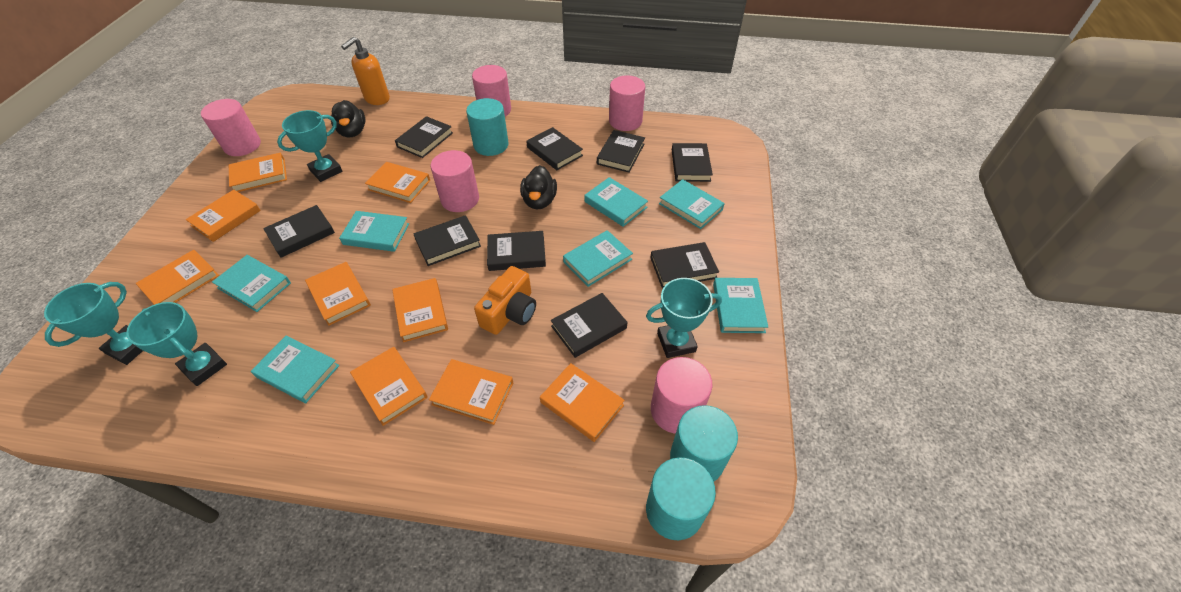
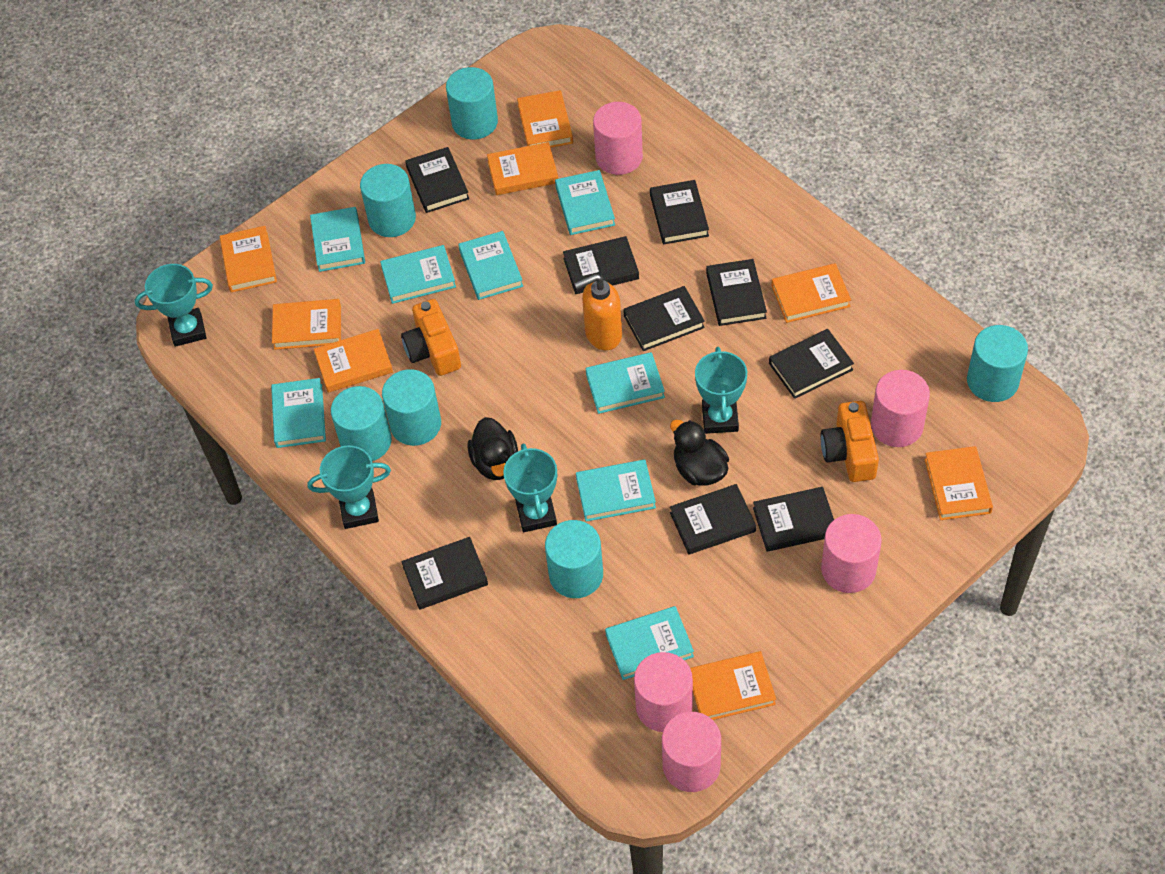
orange book: 9 -> 8
orange camera: 1 -> 2
turquoise book: 7 -> 8
turquoise cylinder: 3 -> 6

